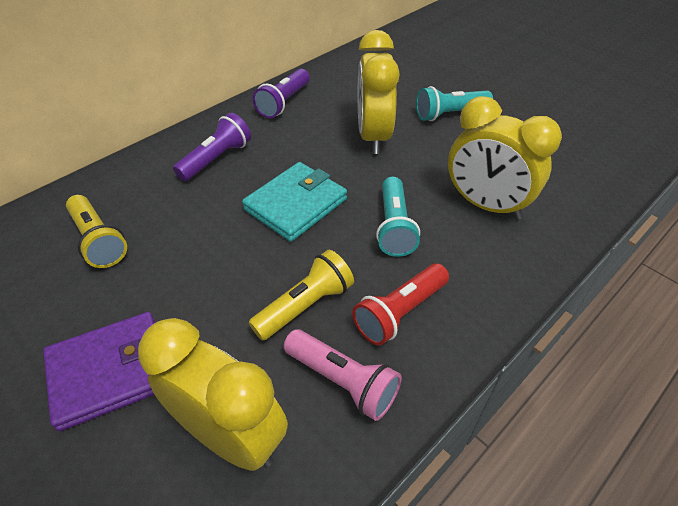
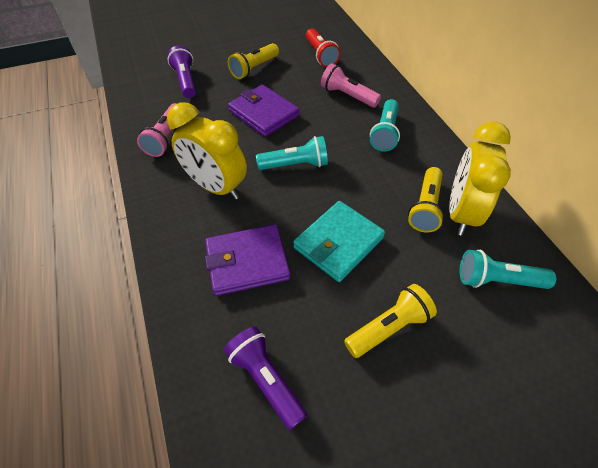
pink flashlight: 1 -> 2
purple wallet: 1 -> 2
turquoise flashlight: 2 -> 3
yellow clock: 3 -> 2
yellow flashlight: 2 -> 3

